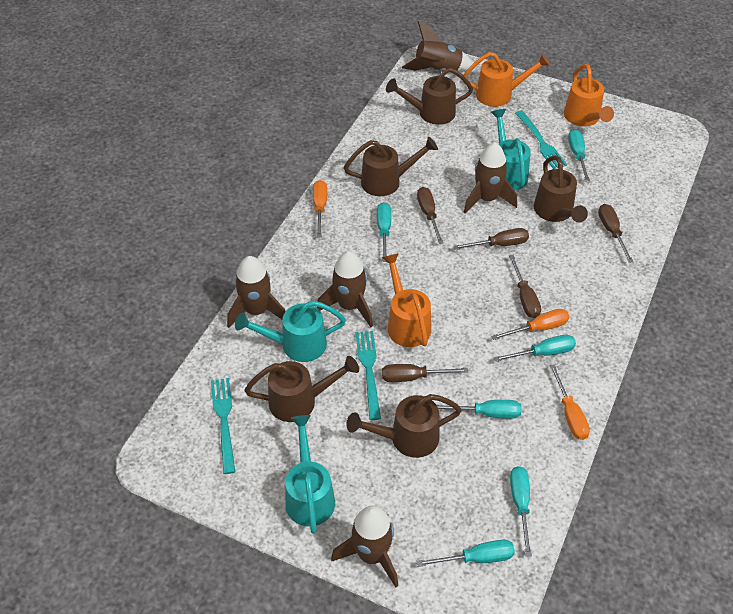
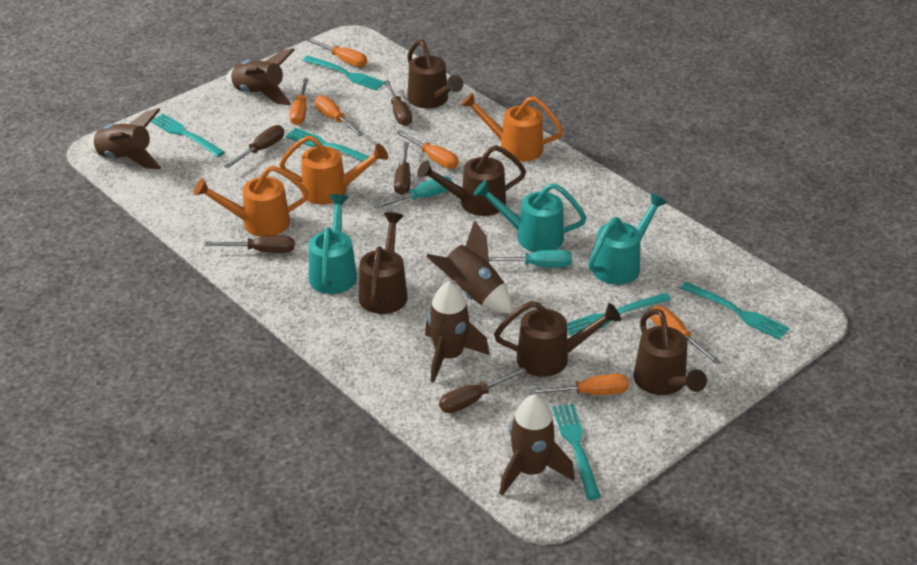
orange screwdriver: 3 -> 6
turquoise fork: 3 -> 6
turquoise screwdriver: 6 -> 2

